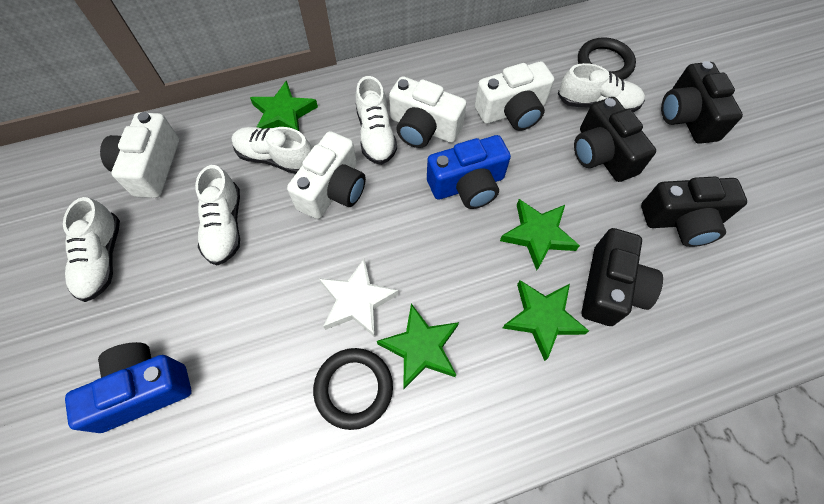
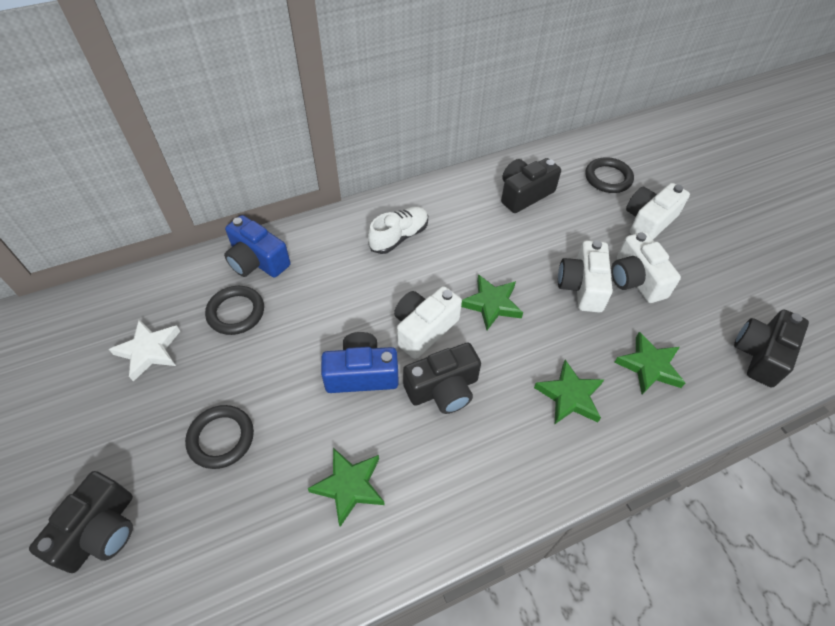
black ring: 2 -> 3
white shoe: 5 -> 1

